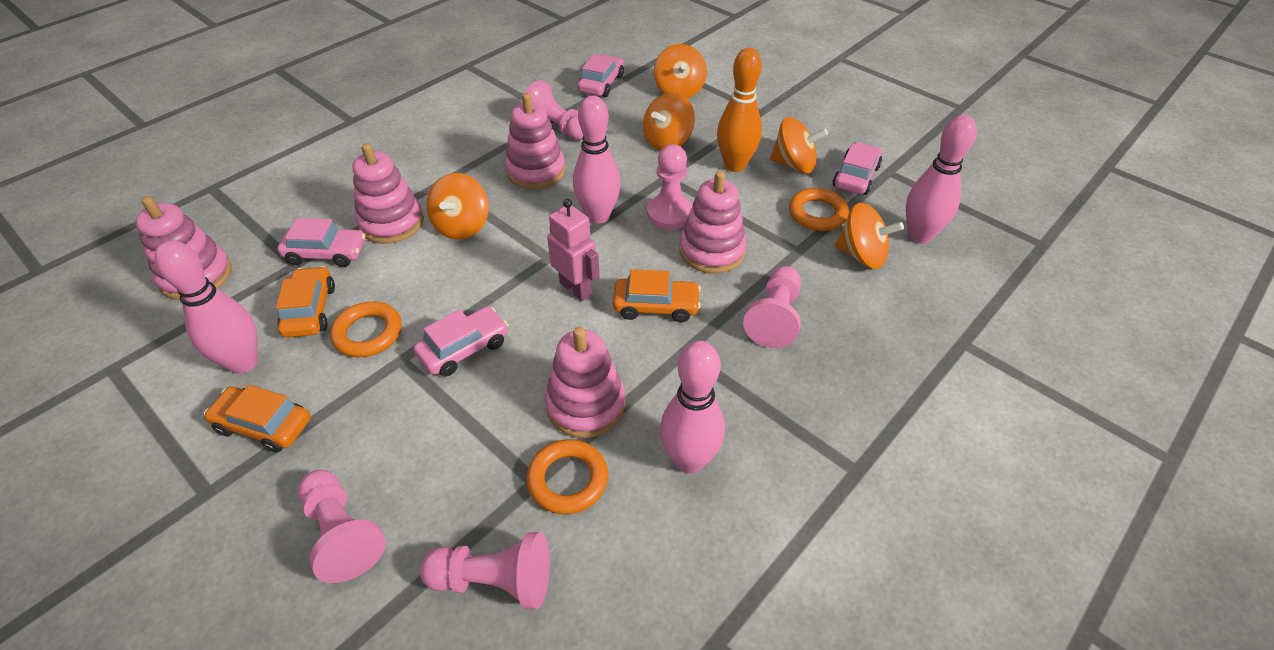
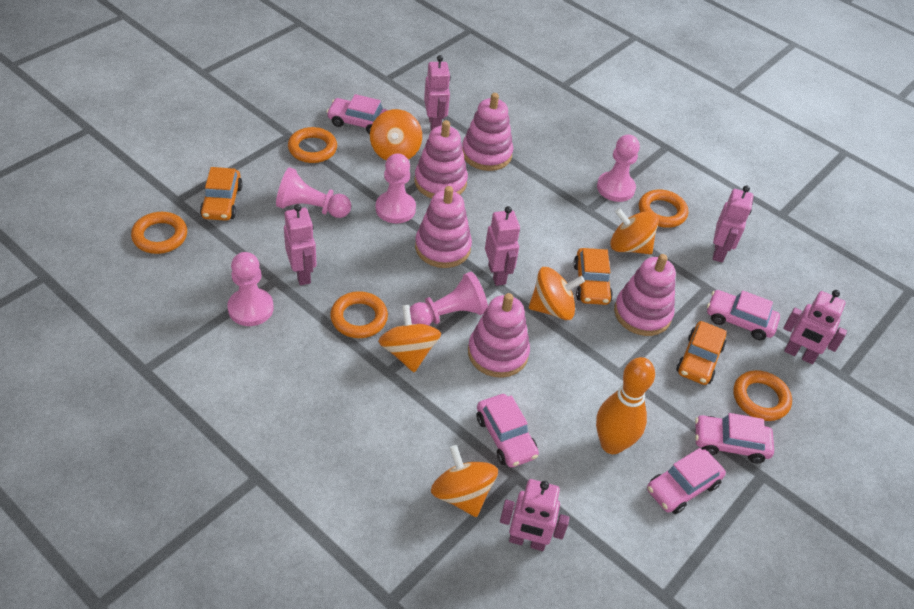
orange ring: 3 -> 5
pink bowling pin: 4 -> 0
pink car: 4 -> 5
pink robot: 1 -> 6

